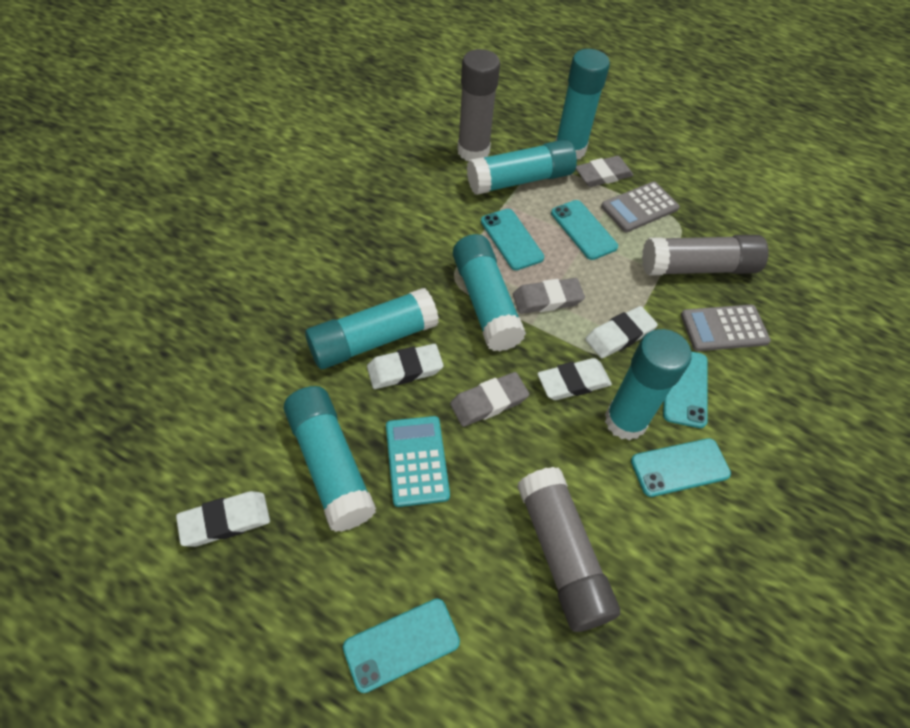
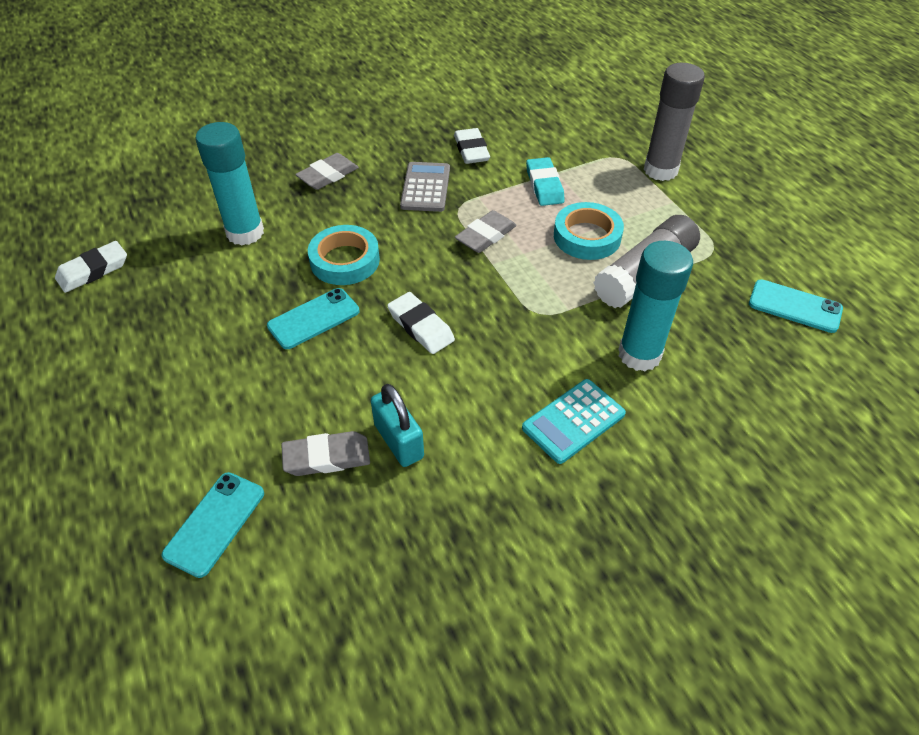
grey calculator: 2 -> 1
grey glue stick: 3 -> 2
turquoise eraser: 0 -> 1
turquoise glue stick: 6 -> 2
turquoise padlock: 0 -> 1
turquoise phone: 5 -> 3
turquoise tape: 0 -> 2
white eraser: 4 -> 3

